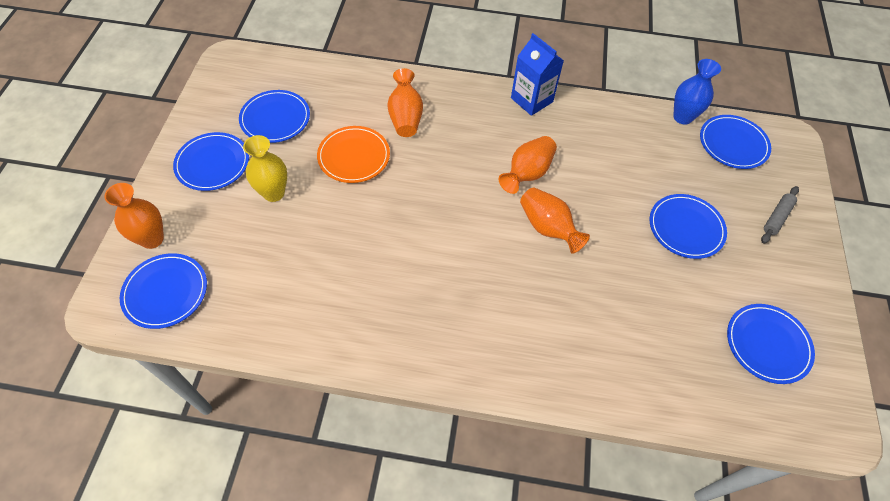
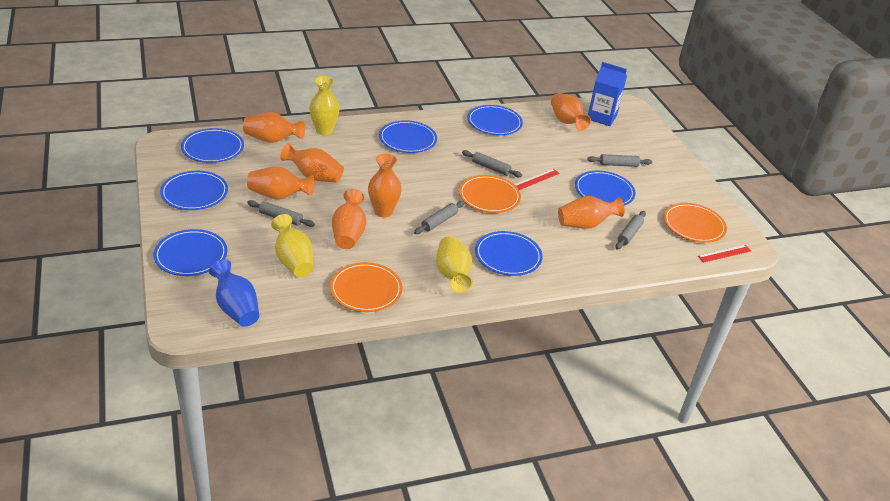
blue plate: 6 -> 7
grey rolling pin: 1 -> 5
orange plate: 1 -> 3
orange vase: 4 -> 7
red ruler: 0 -> 2
yellow vase: 1 -> 3

